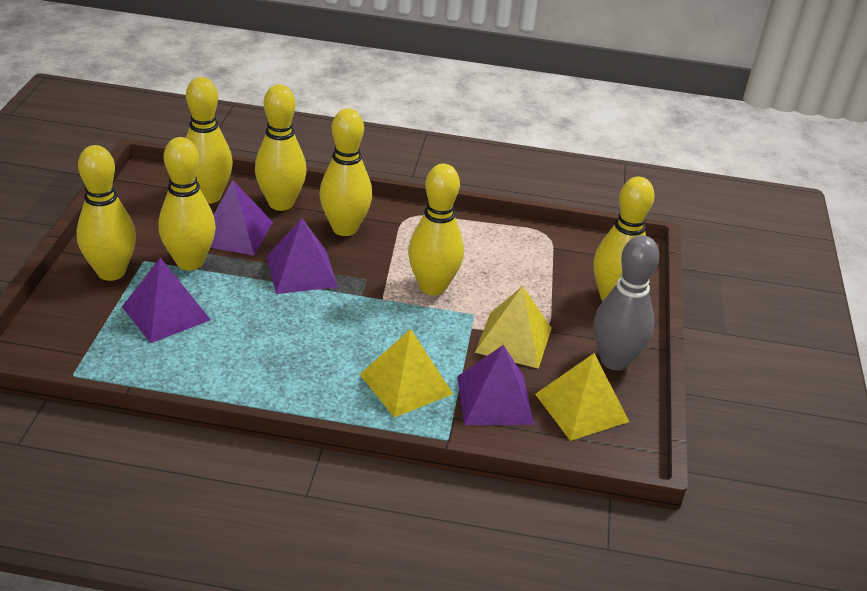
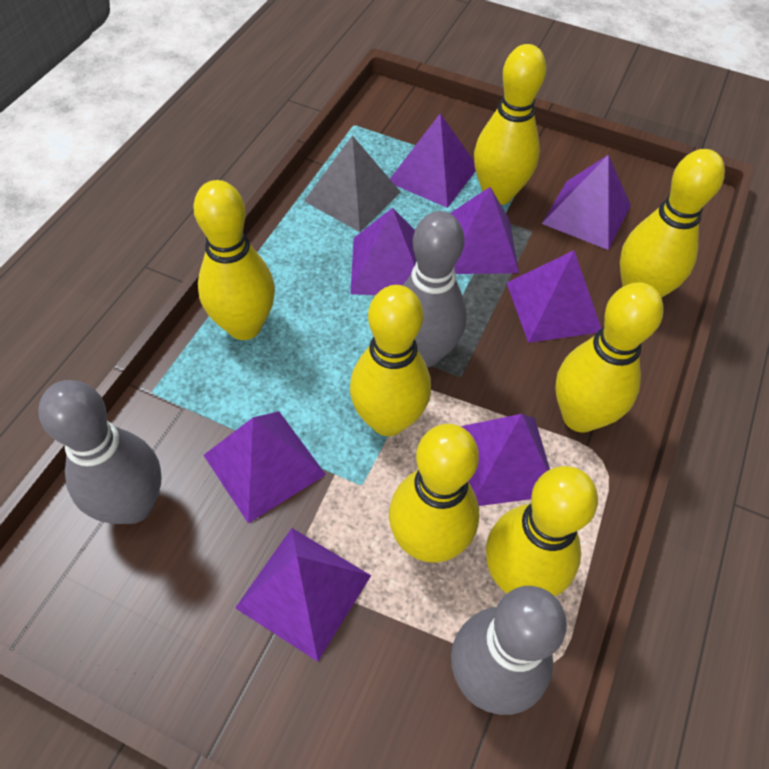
grey bowling pin: 1 -> 3
grey pyramid: 0 -> 1
purple pyramid: 4 -> 8
yellow pyramid: 3 -> 0

